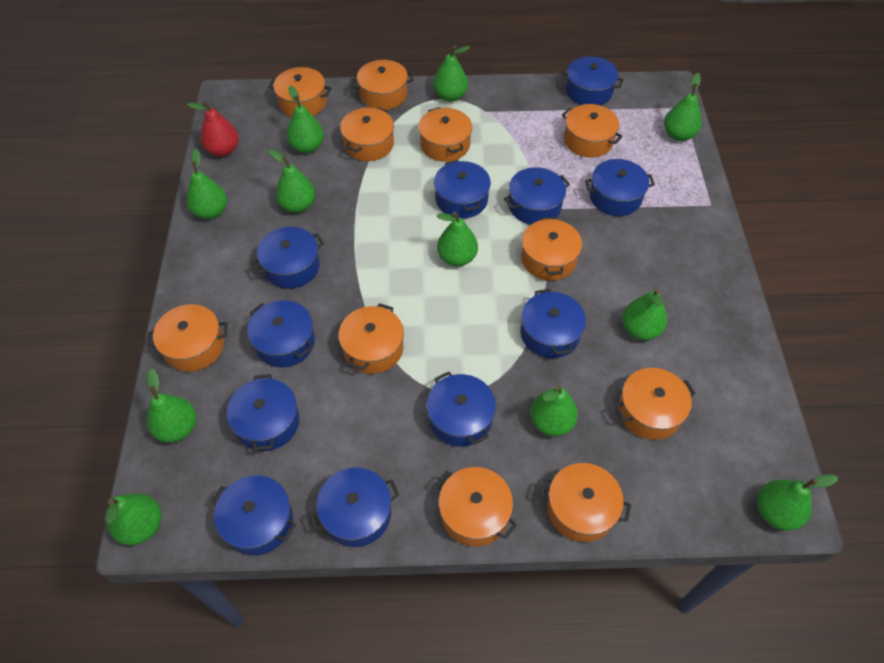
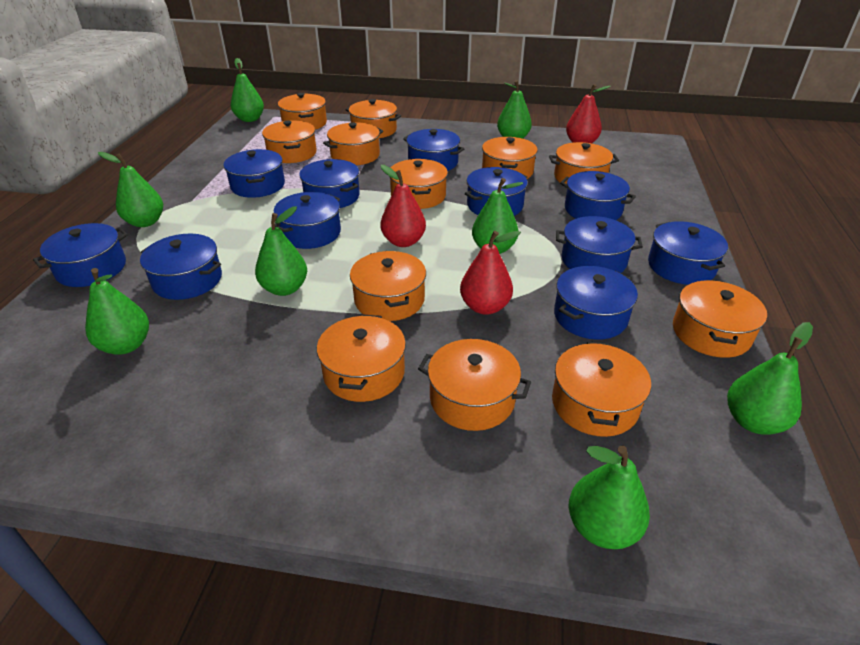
green pear: 11 -> 8
orange pot: 11 -> 12
red pear: 1 -> 3

